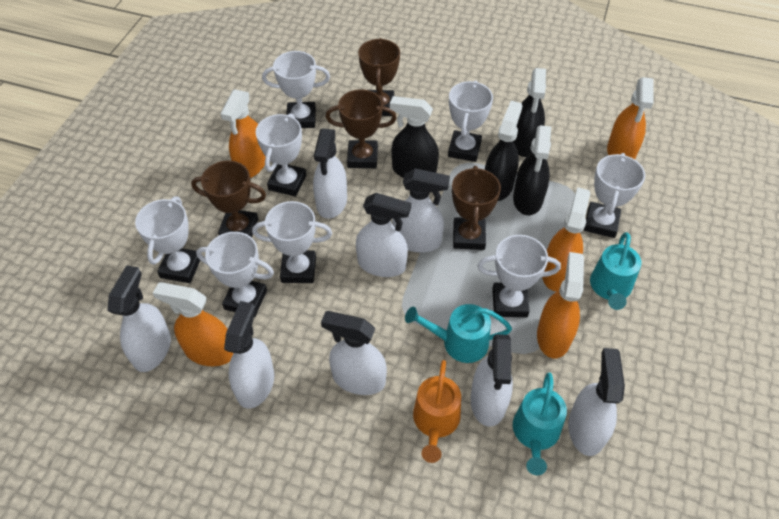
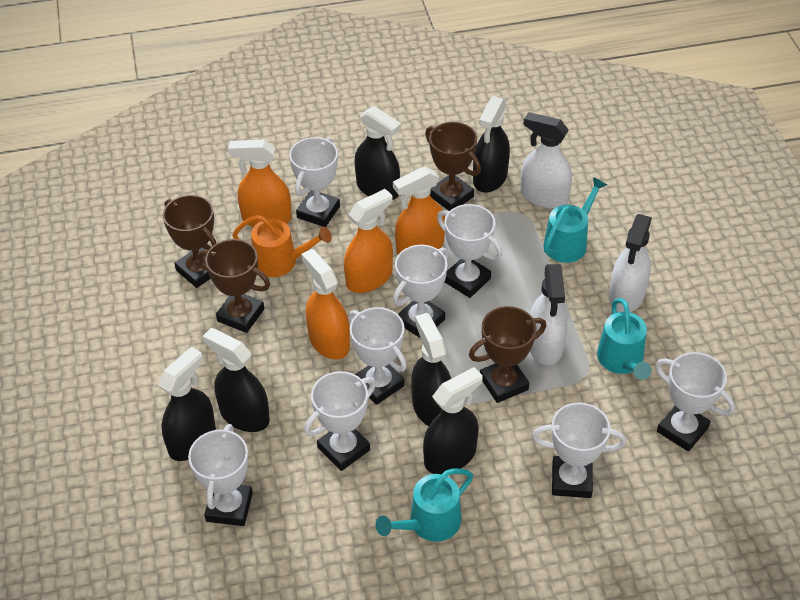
black spray bottle: 4 -> 6
orange spray bottle: 5 -> 4
white spray bottle: 8 -> 3

